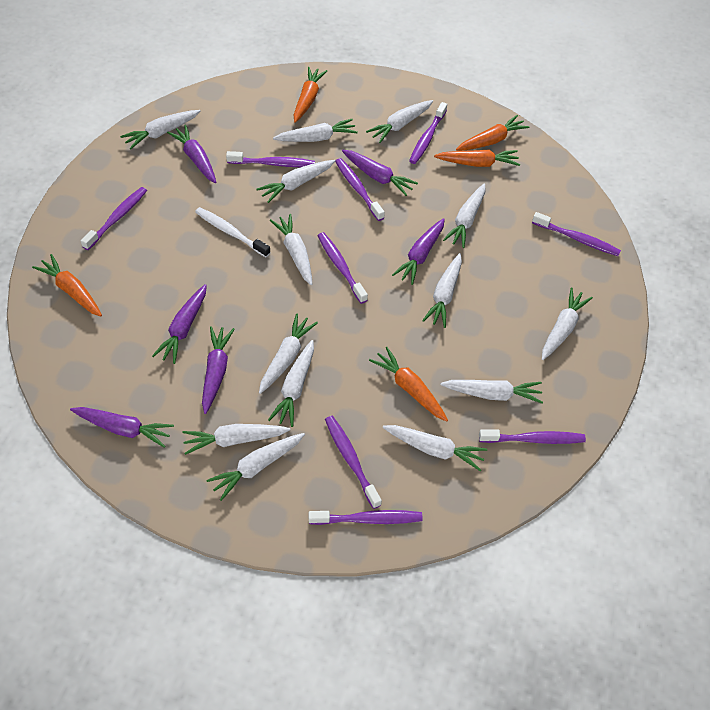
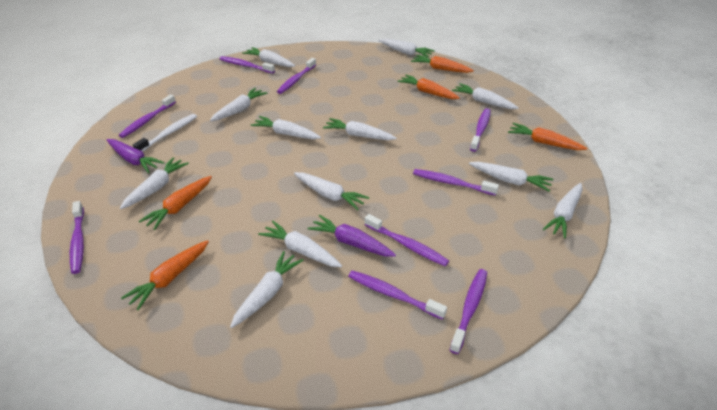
purple carrot: 6 -> 2
white carrot: 14 -> 12

